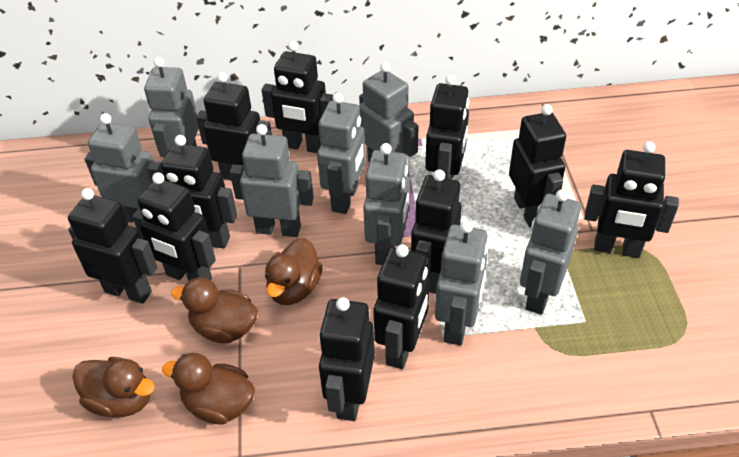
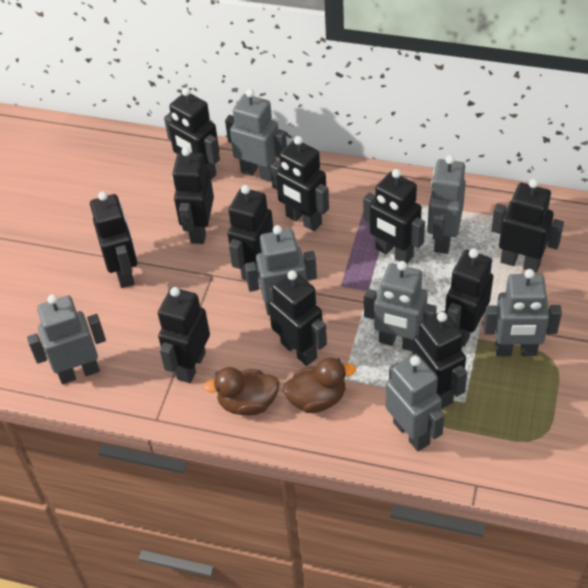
brown duck: 4 -> 2
grey robot: 8 -> 7

